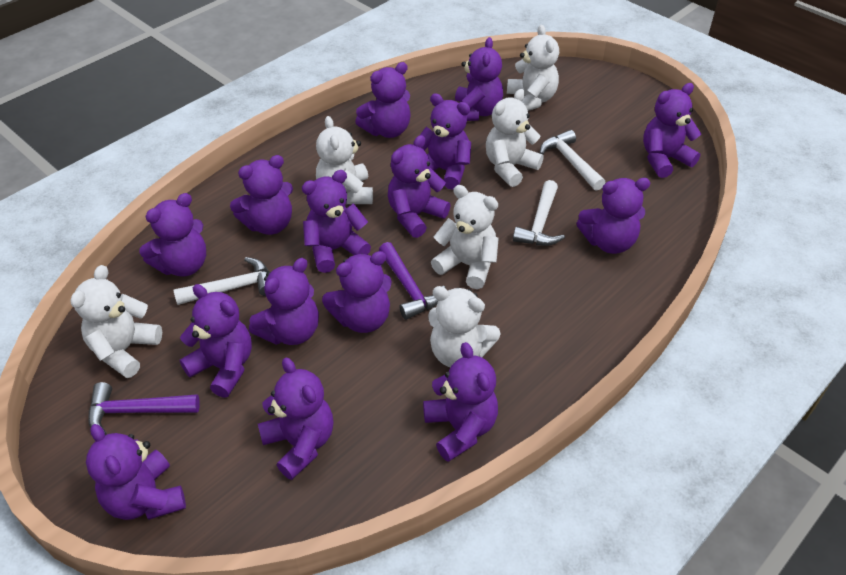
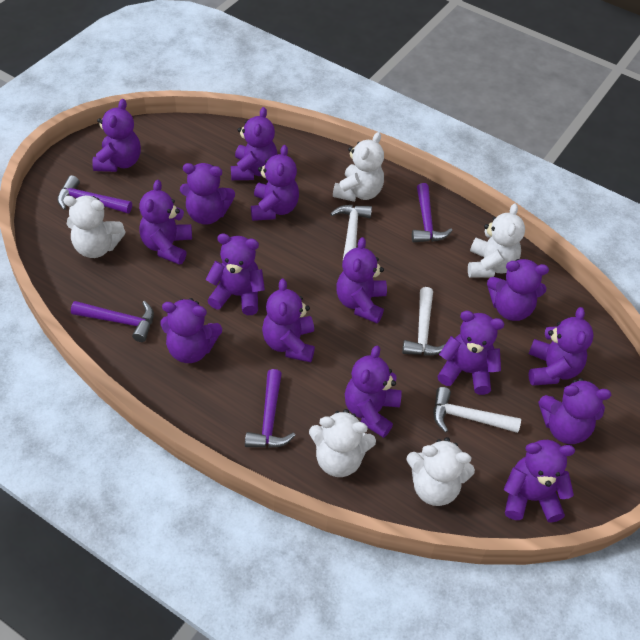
purple hammer: 2 -> 4
white teddy bear: 6 -> 5

